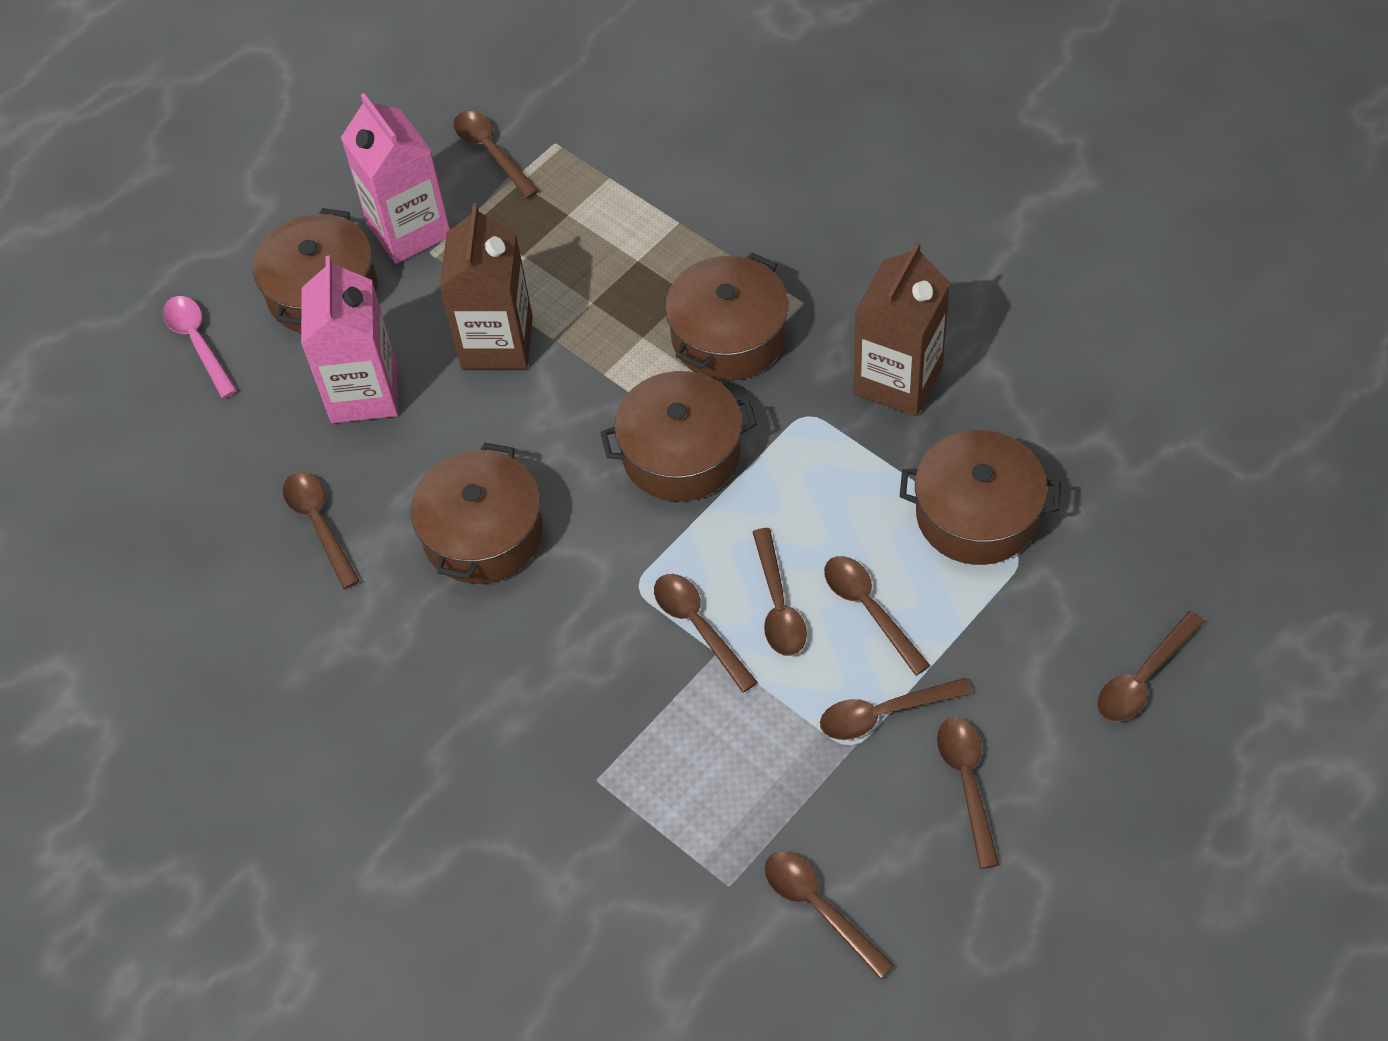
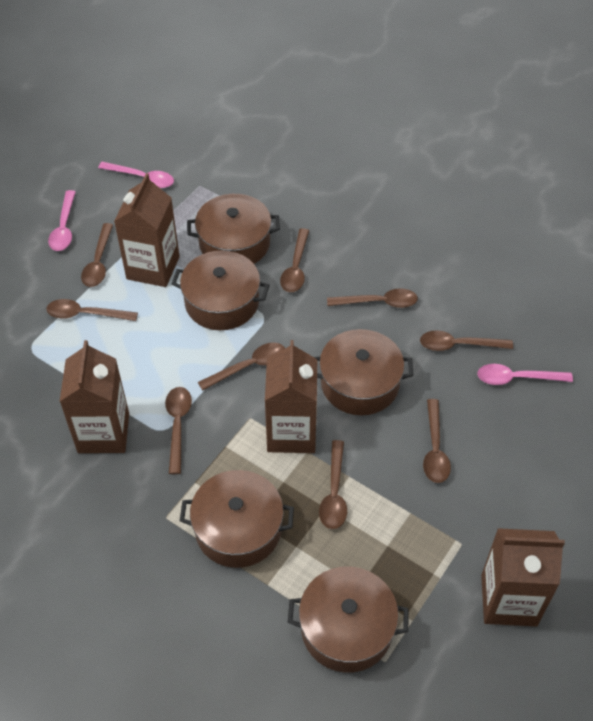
brown carton: 2 -> 4
pink carton: 2 -> 0
pink spoon: 1 -> 3

